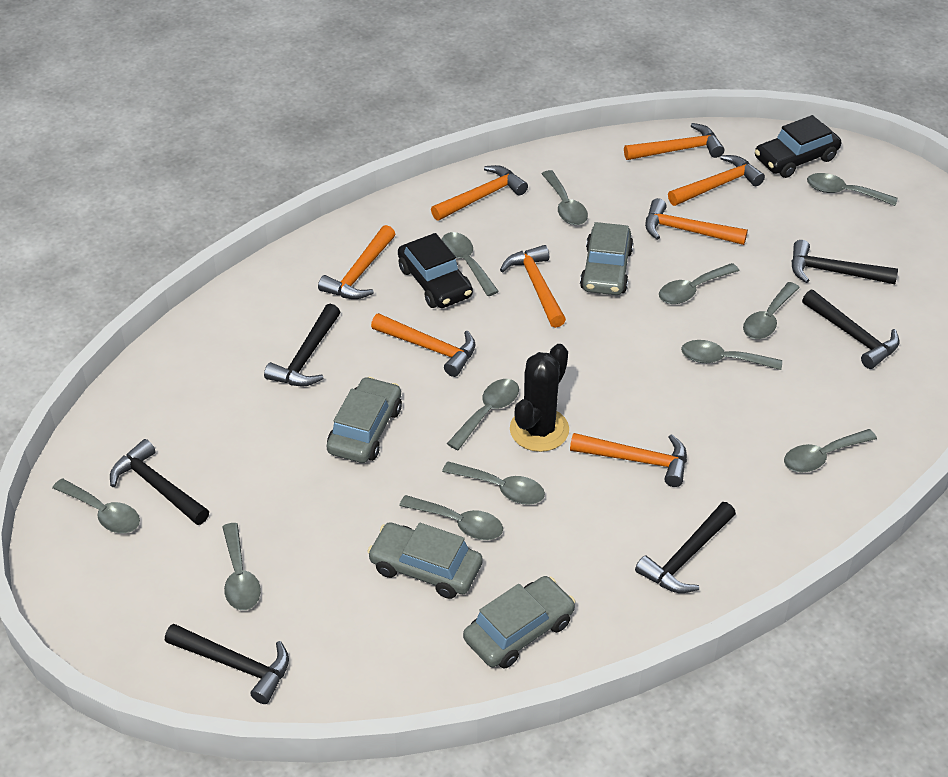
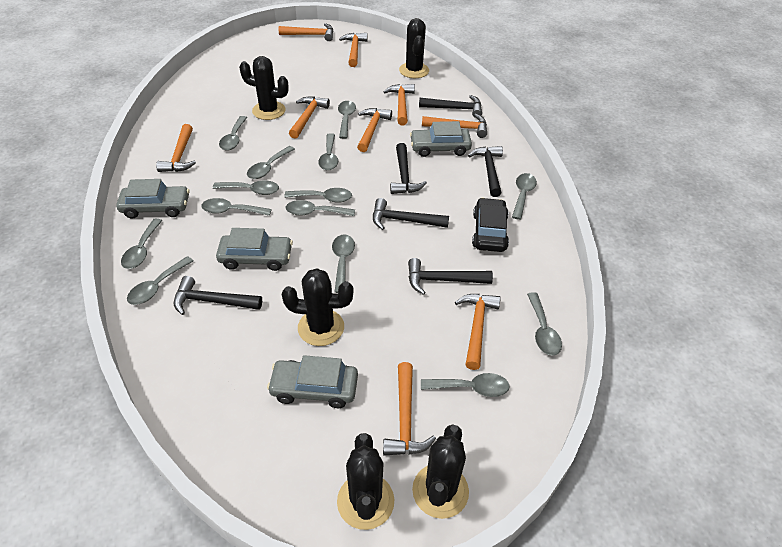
black cactus: 1 -> 5
black car: 2 -> 1
grey spoon: 12 -> 14
orange hammer: 8 -> 9

